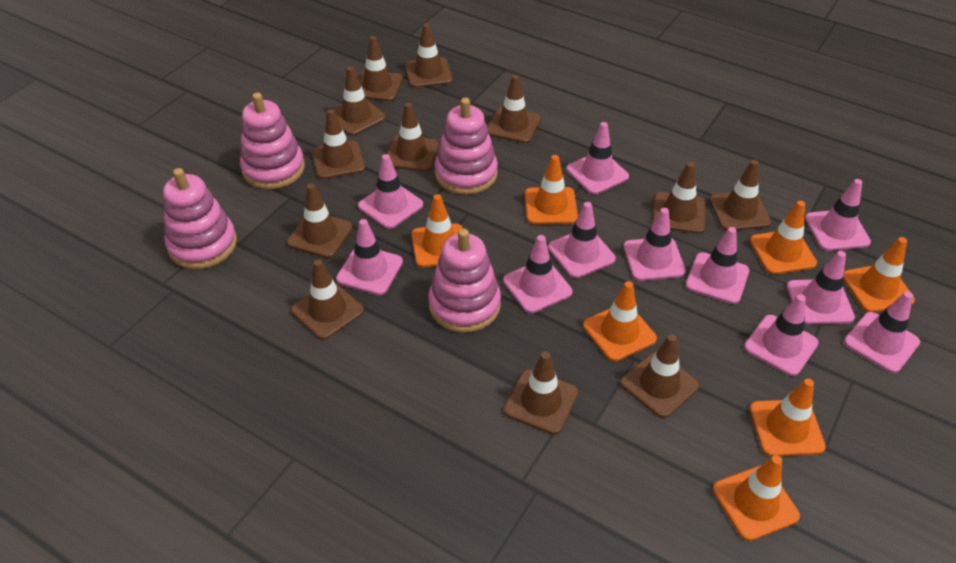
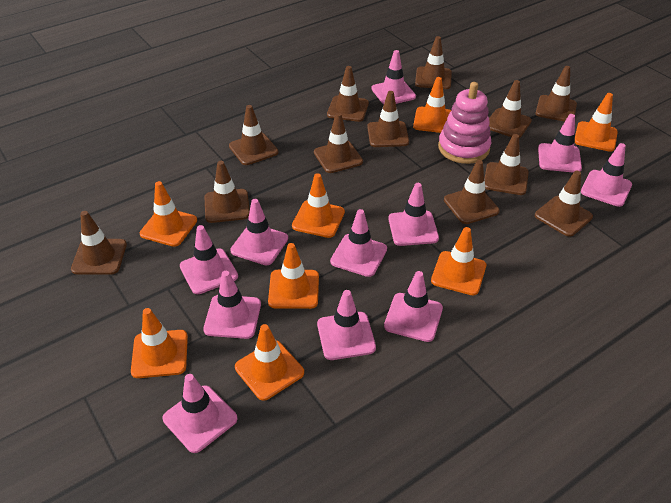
orange traffic cone: 7 -> 8
pink stacking toy: 4 -> 1

